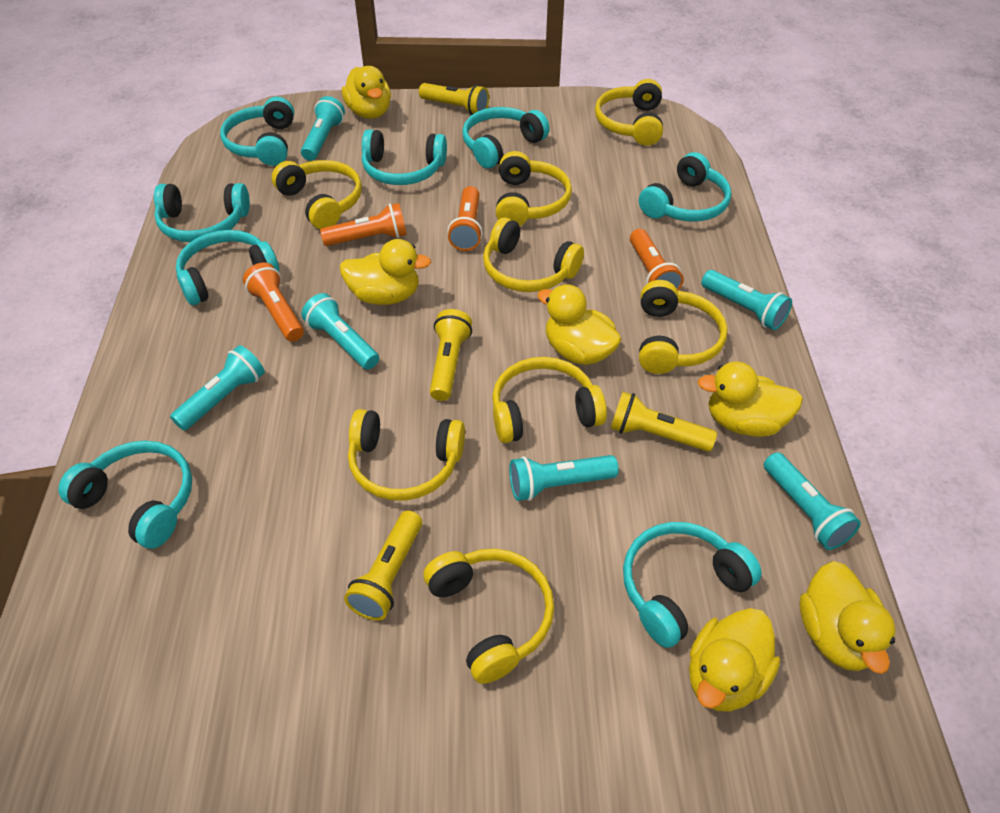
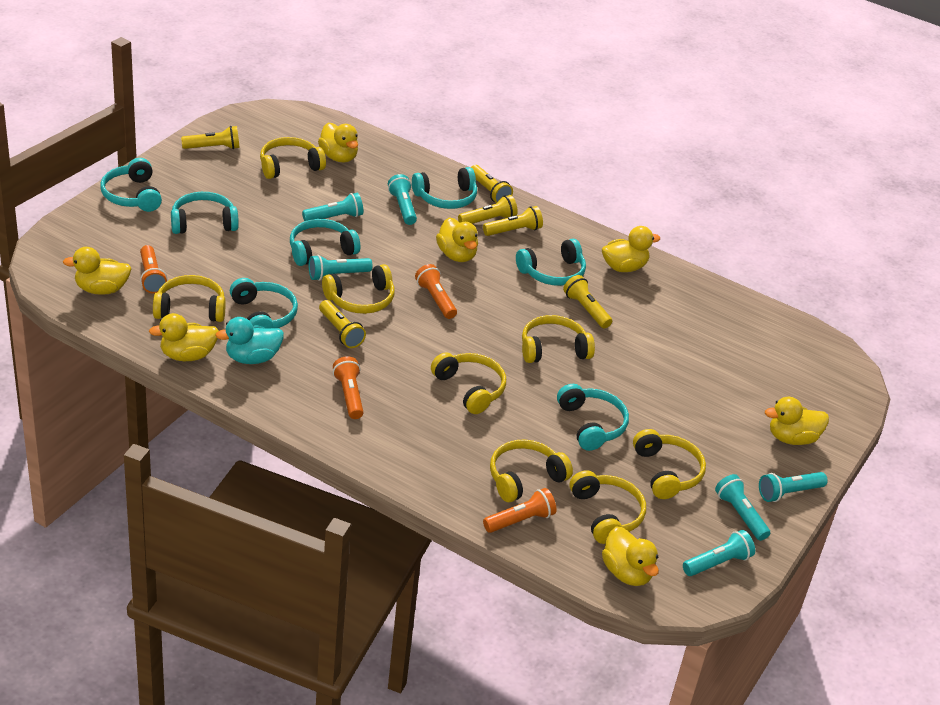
turquoise duck: 0 -> 1
turquoise headphones: 8 -> 7
yellow duck: 6 -> 7
yellow flashlight: 4 -> 6

